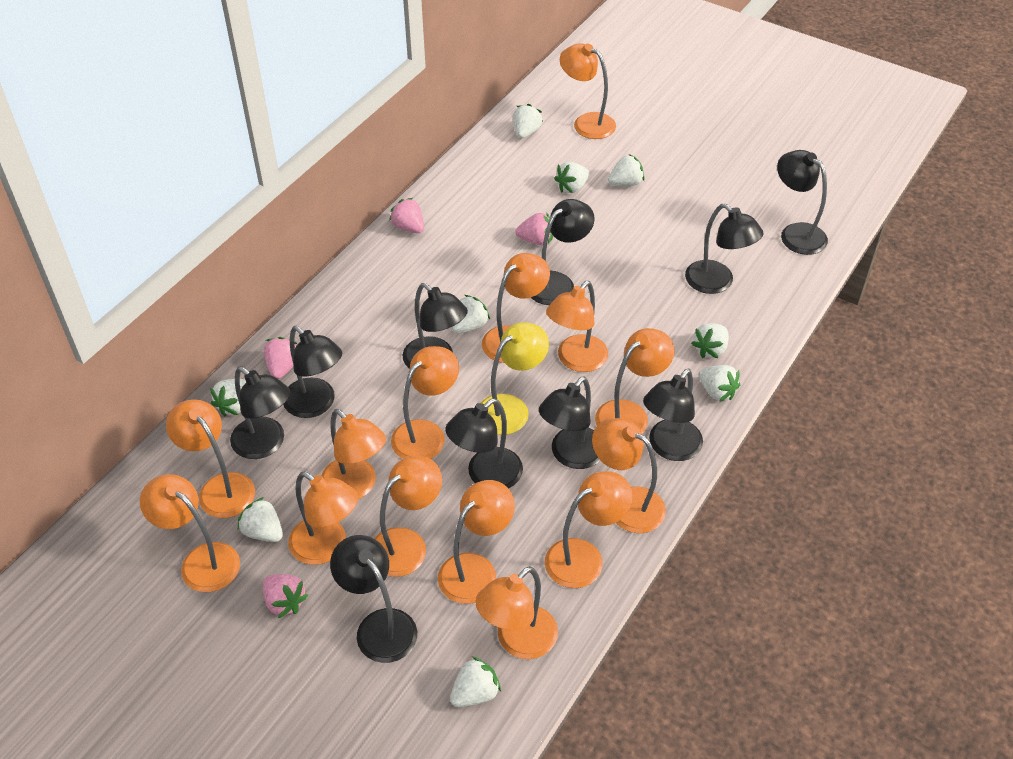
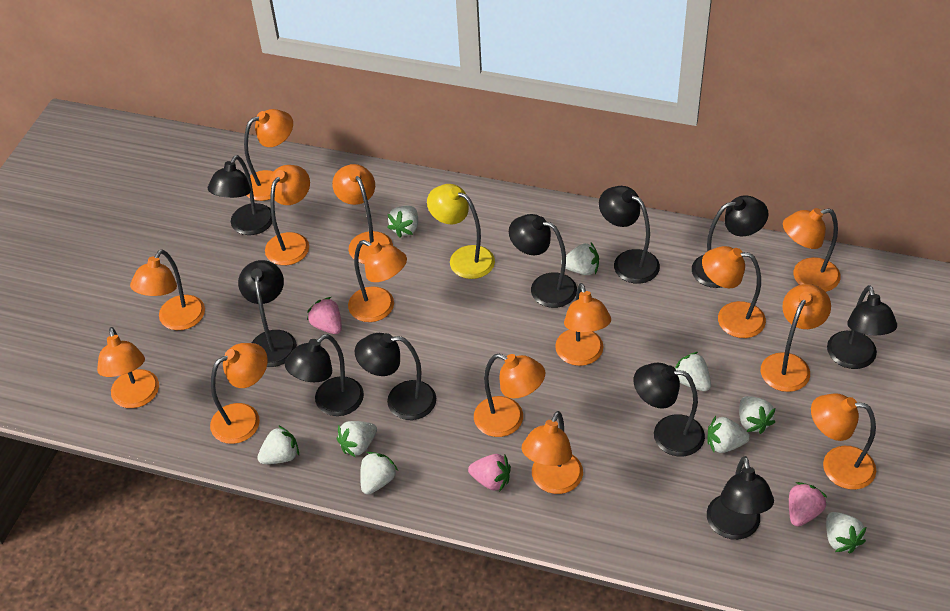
pink strawberry: 4 -> 3

